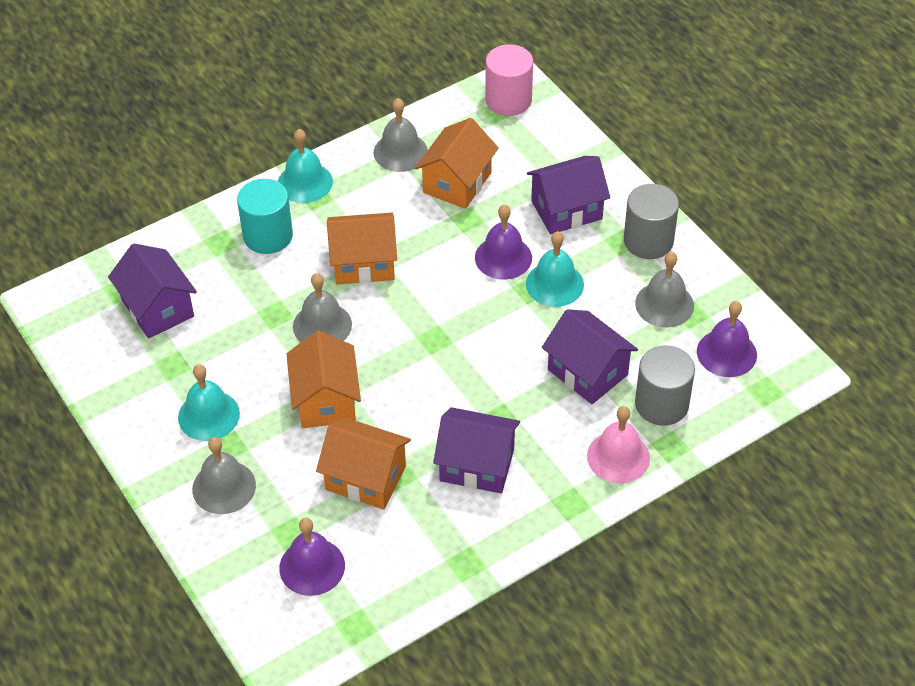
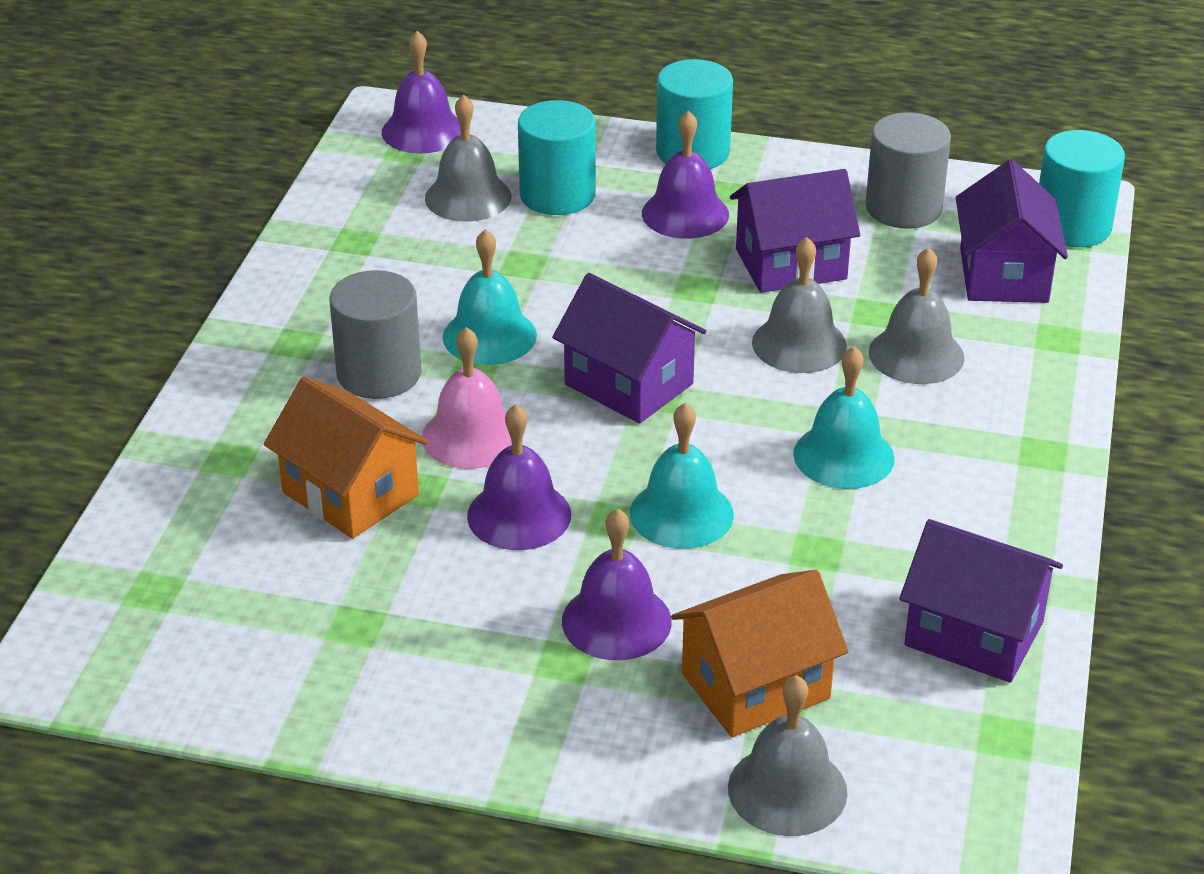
orange house: 4 -> 2
pink cylinder: 1 -> 0
purple bell: 3 -> 4
turquoise cylinder: 1 -> 3

